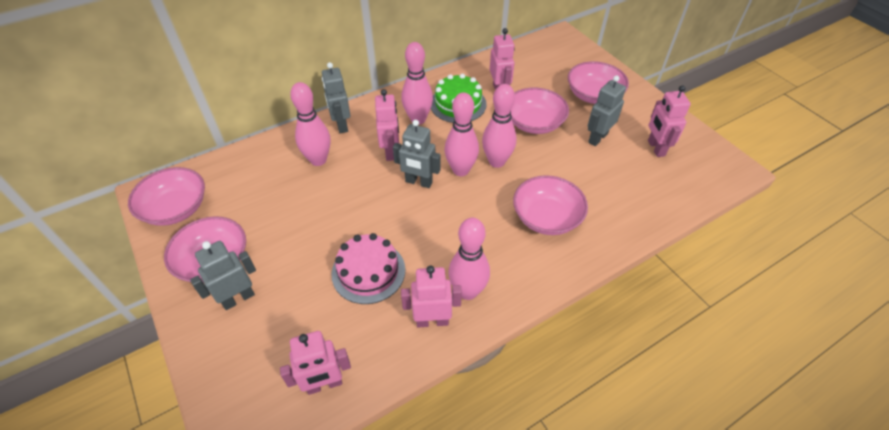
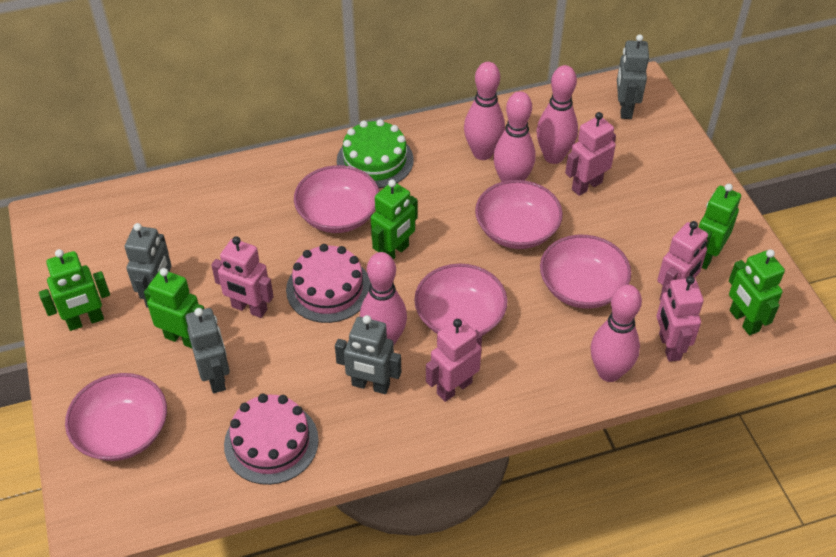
green robot: 0 -> 5
pink cake: 1 -> 2

